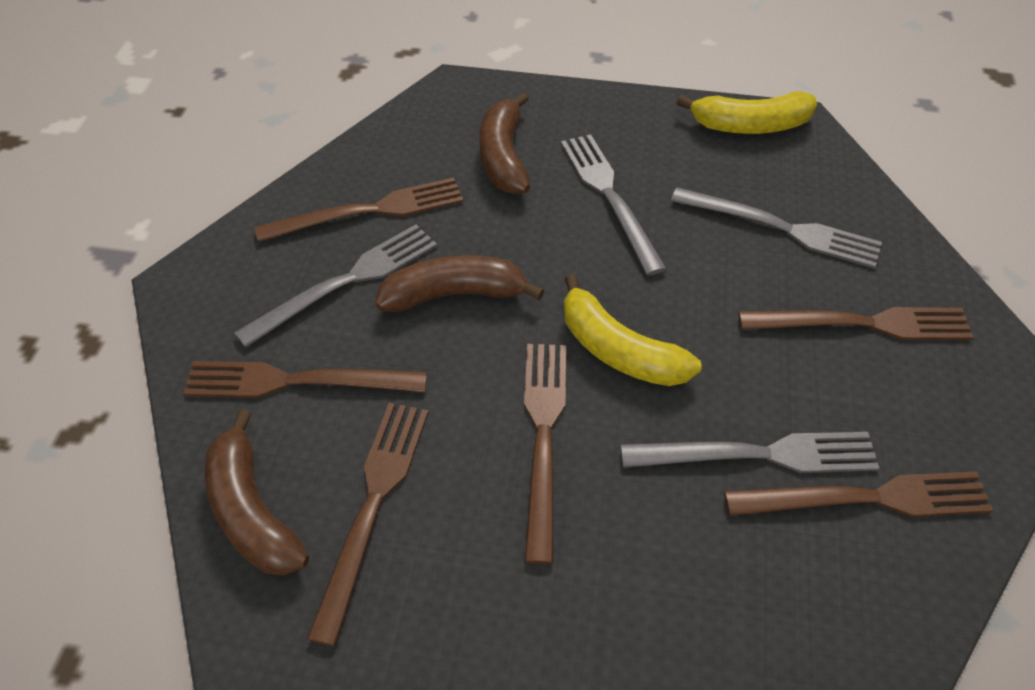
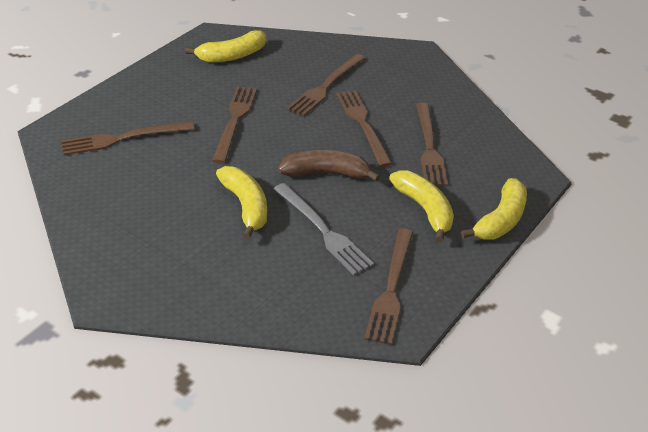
brown banana: 3 -> 1
grey fork: 4 -> 1
yellow banana: 2 -> 4

